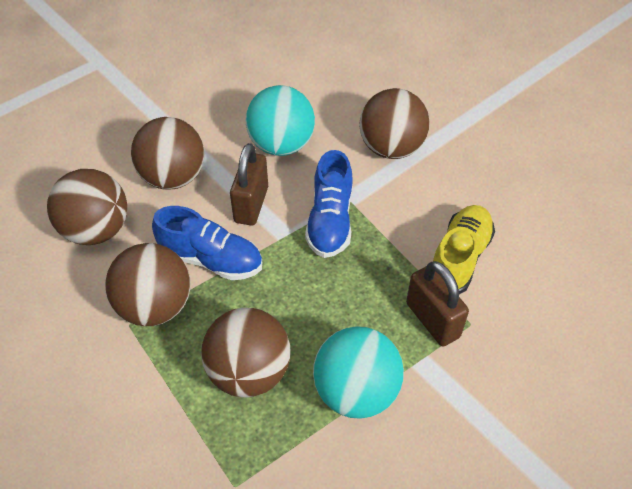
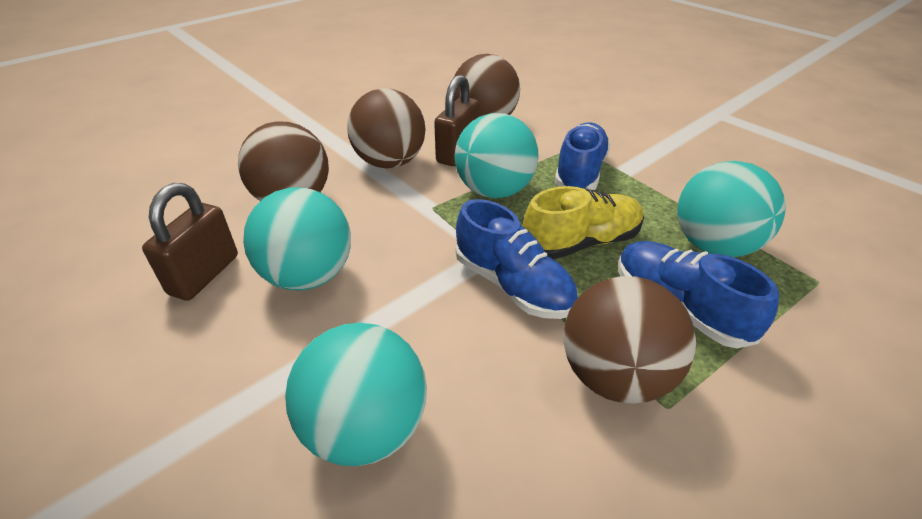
blue shoe: 2 -> 3
brown ball: 5 -> 4
turquoise ball: 2 -> 4

